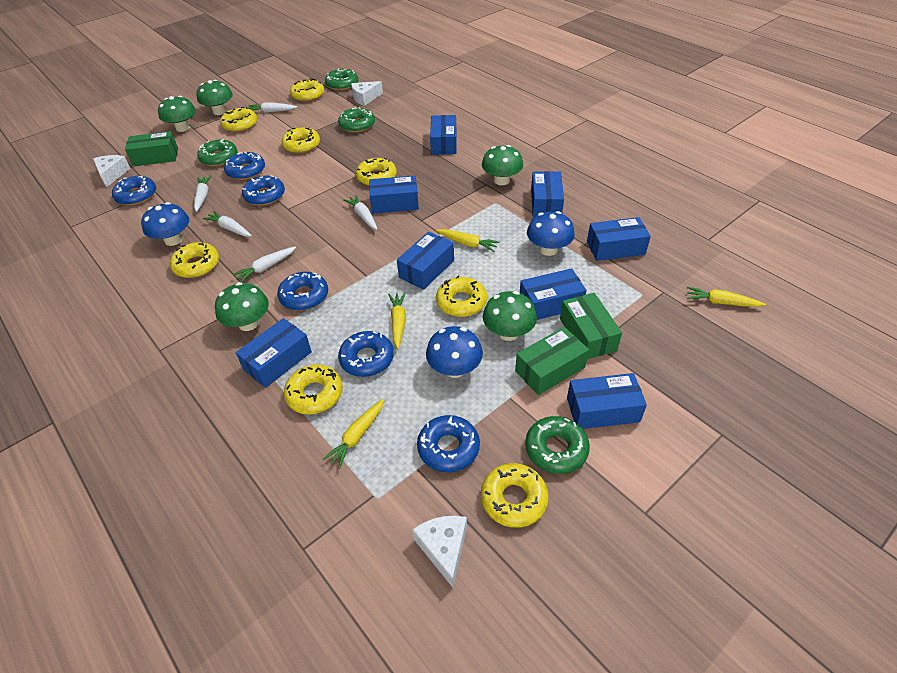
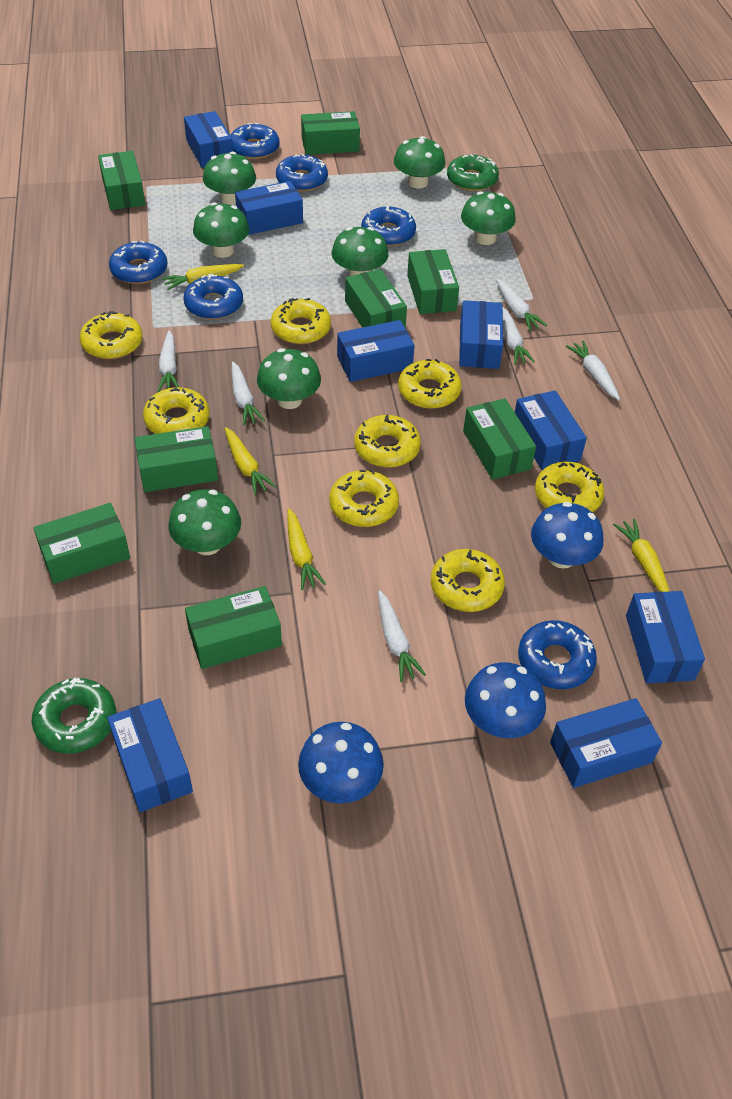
green box: 3 -> 8
green donut: 4 -> 2
green mushroom: 5 -> 7
white carrot: 5 -> 6
white cheese: 3 -> 0

